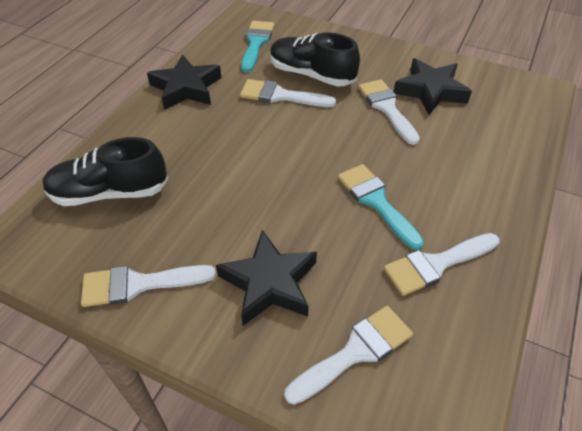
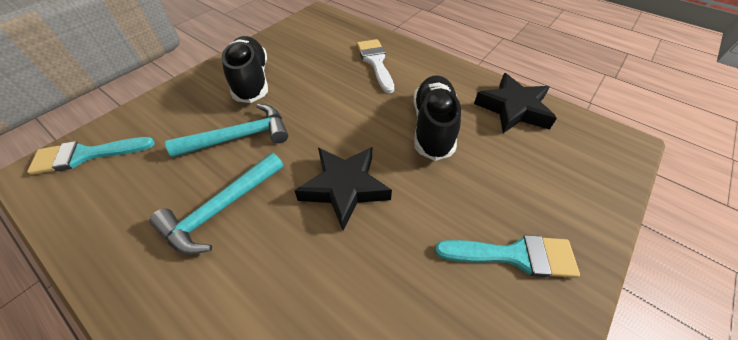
black star: 3 -> 2
turquoise hammer: 0 -> 2
white brush: 5 -> 1

